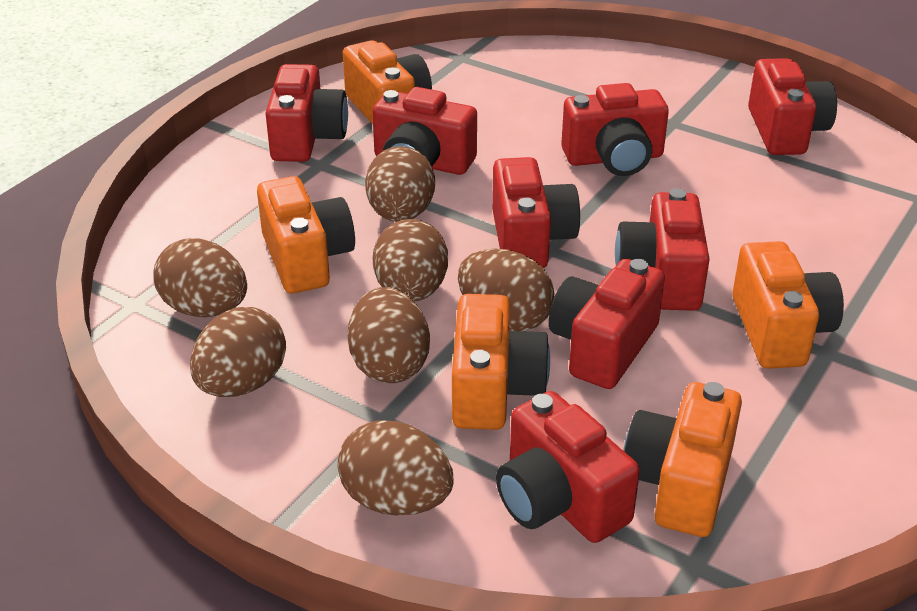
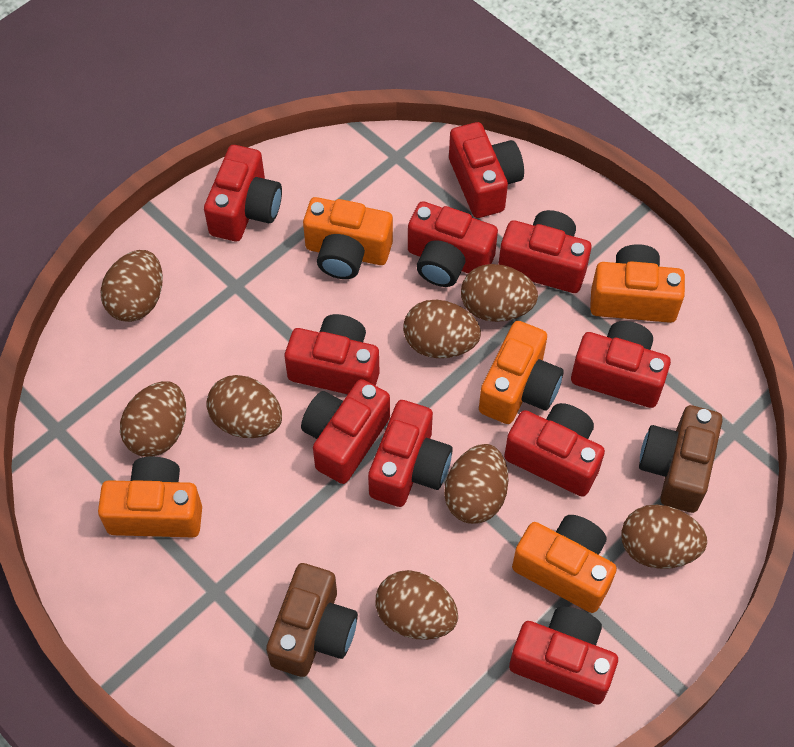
brown camera: 0 -> 2
brown egg: 7 -> 8
red camera: 8 -> 10

